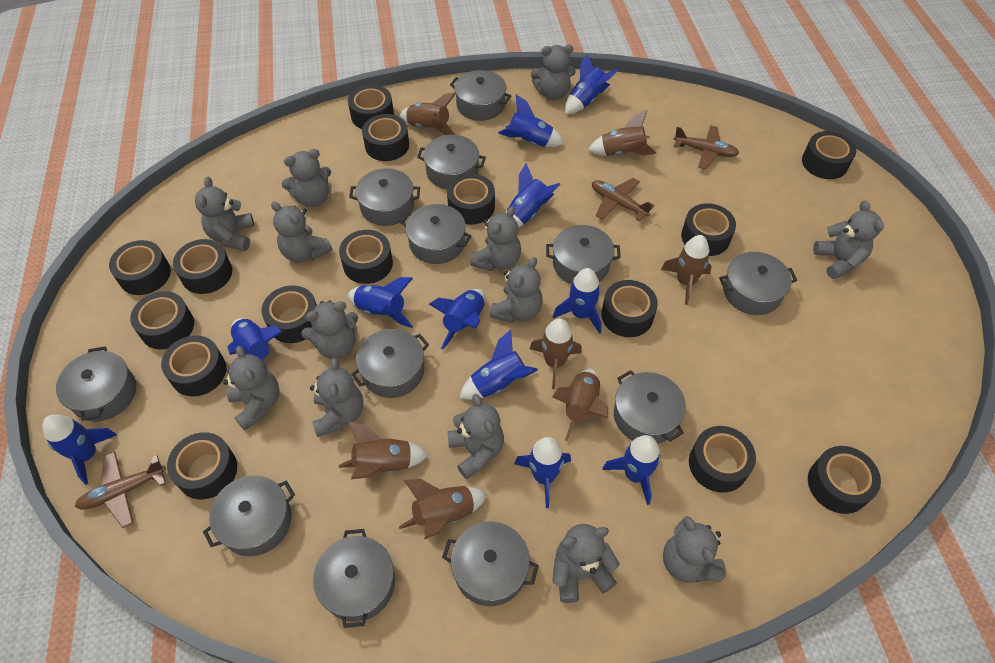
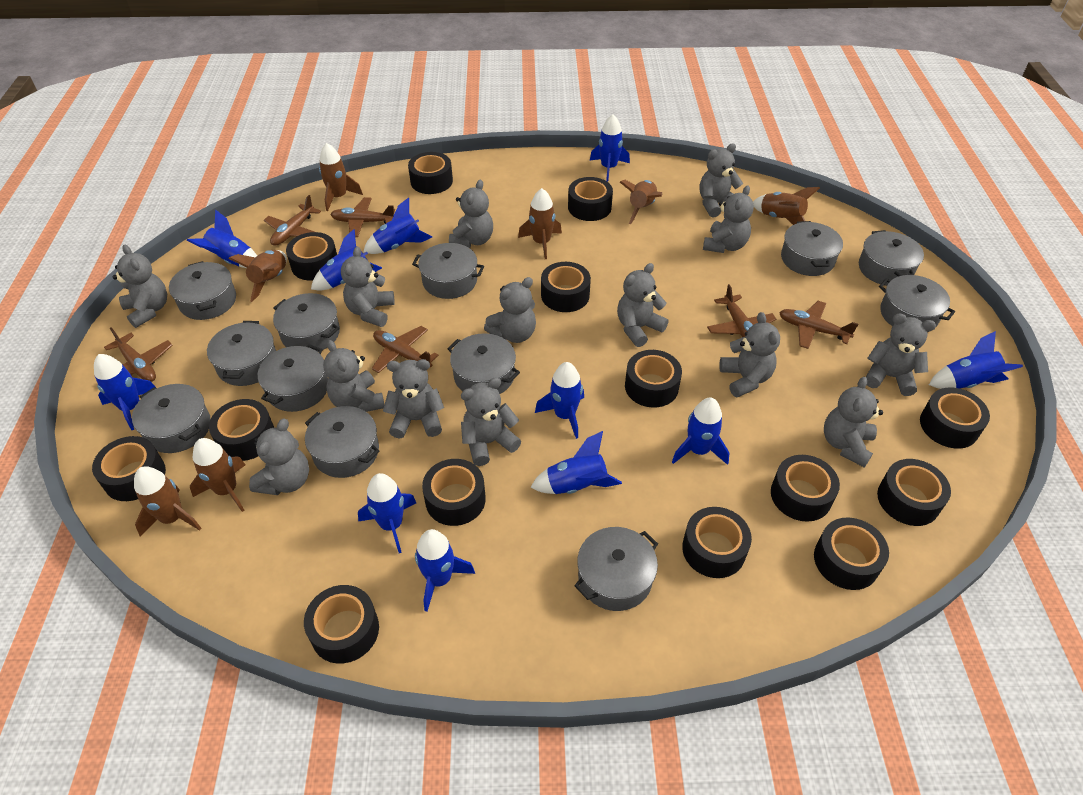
black tape: 15 -> 14
brown plane: 3 -> 6
grey teddy bear: 13 -> 14

